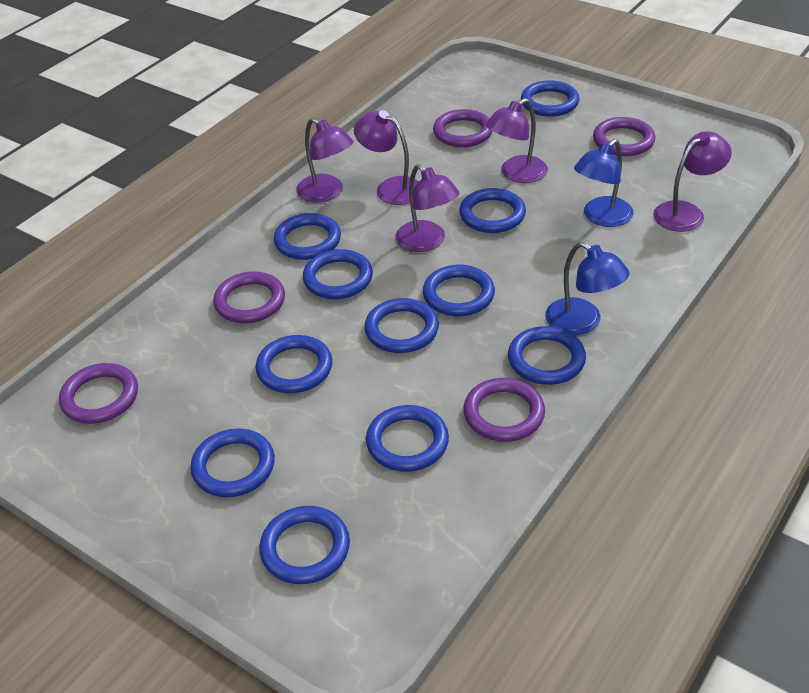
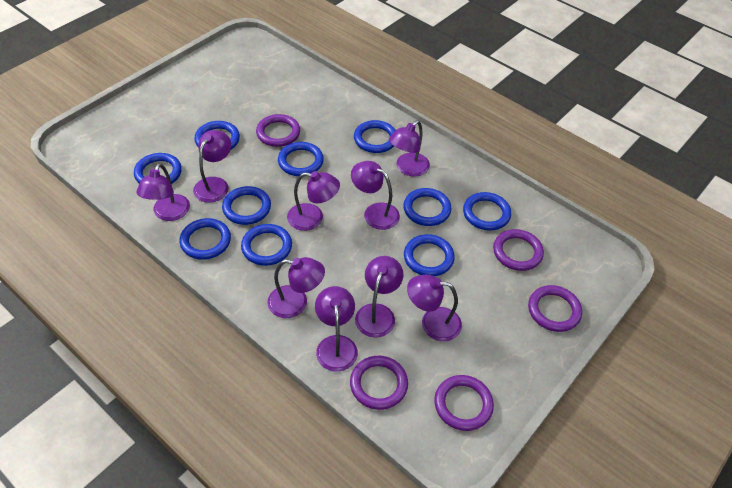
blue lamp: 2 -> 0
blue ring: 11 -> 10
purple lamp: 5 -> 9

